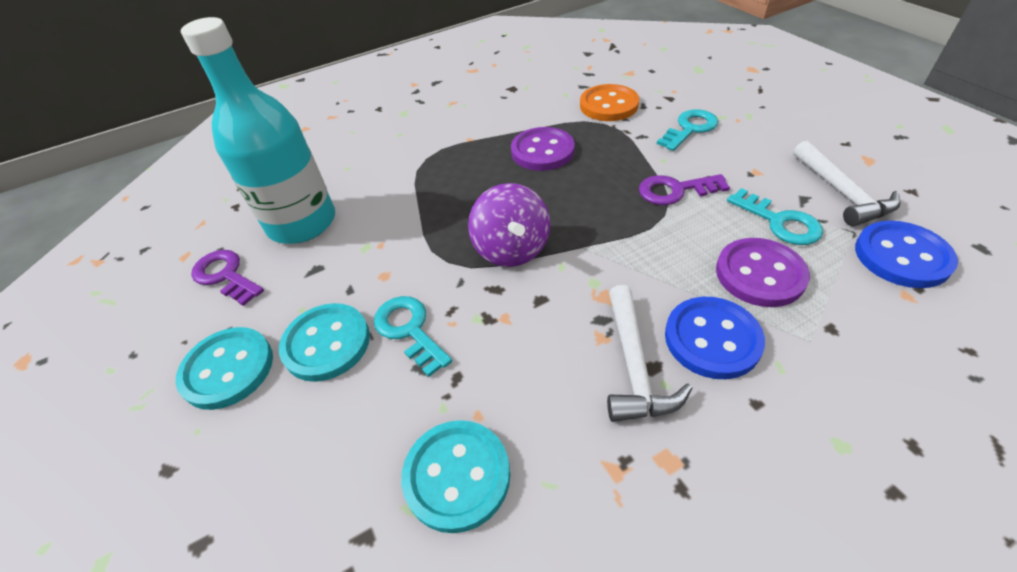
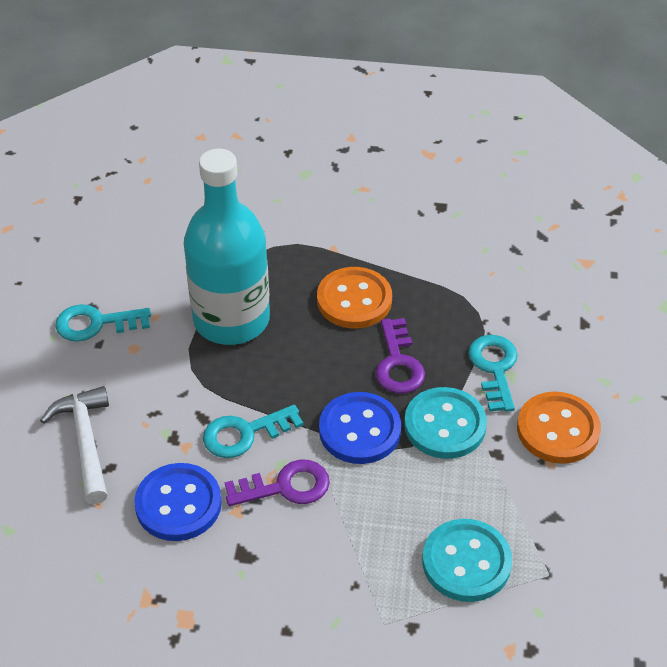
orange button: 1 -> 2
purple button: 2 -> 0
purple spinning top: 1 -> 0
turquoise button: 3 -> 2
white hammer: 2 -> 1

